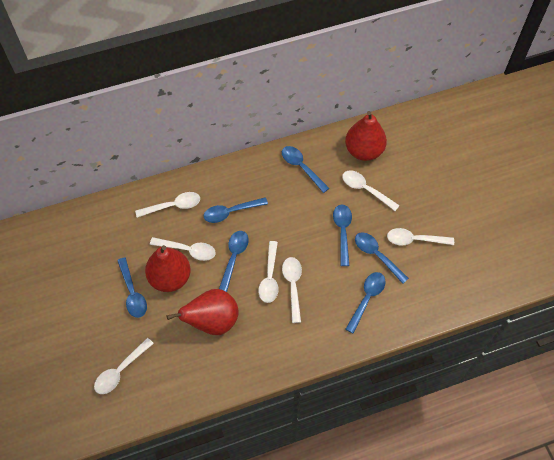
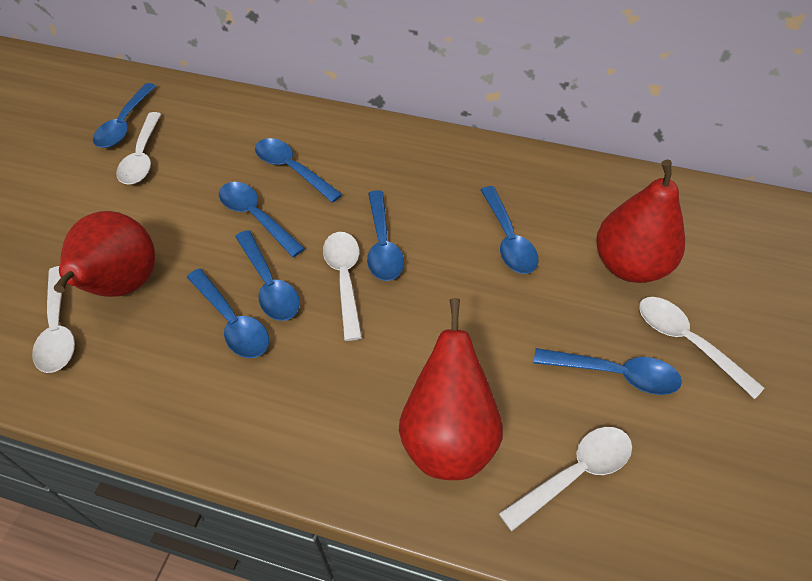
blue spoon: 7 -> 8
white spoon: 7 -> 5

